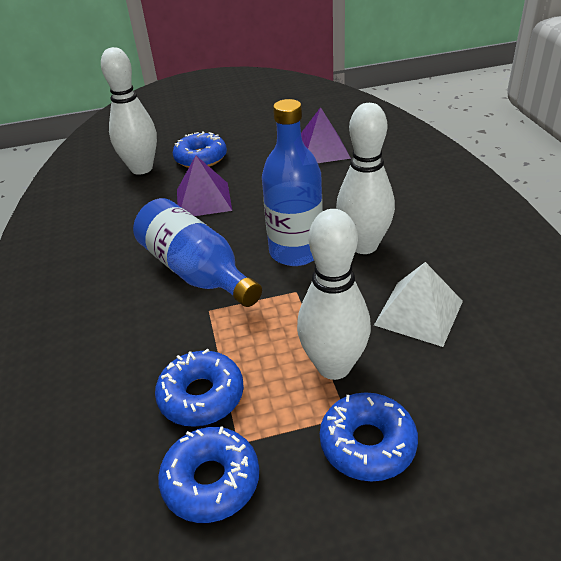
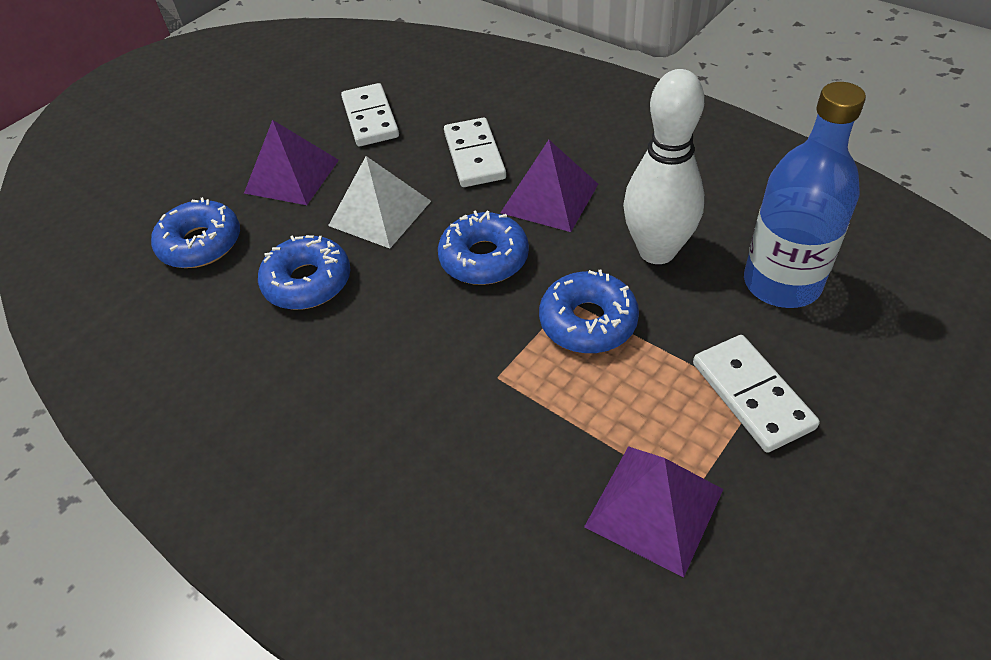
blue bottle: 2 -> 1
purple pyramid: 2 -> 3
white bowling pin: 3 -> 1
white domino: 0 -> 3

